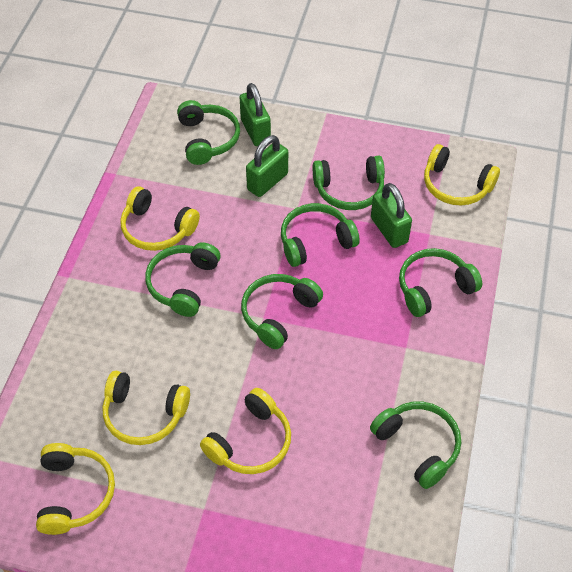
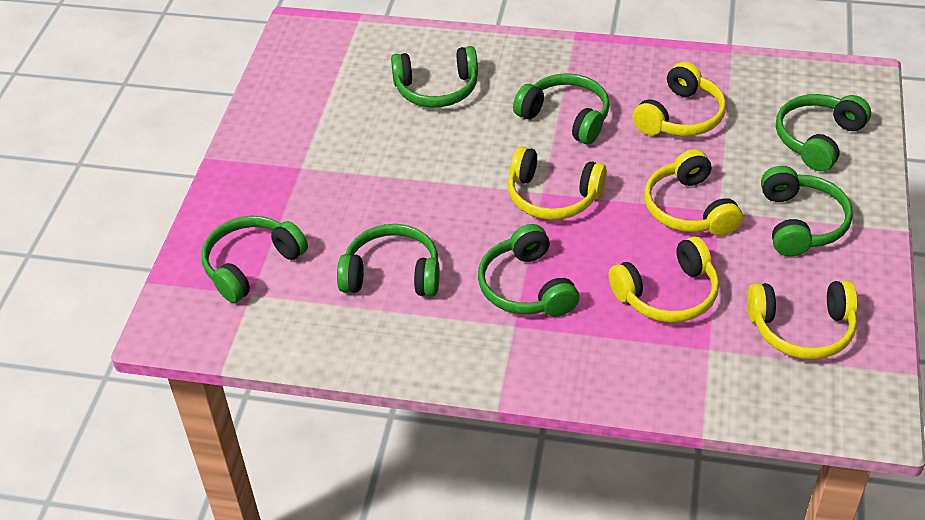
green padlock: 3 -> 0

